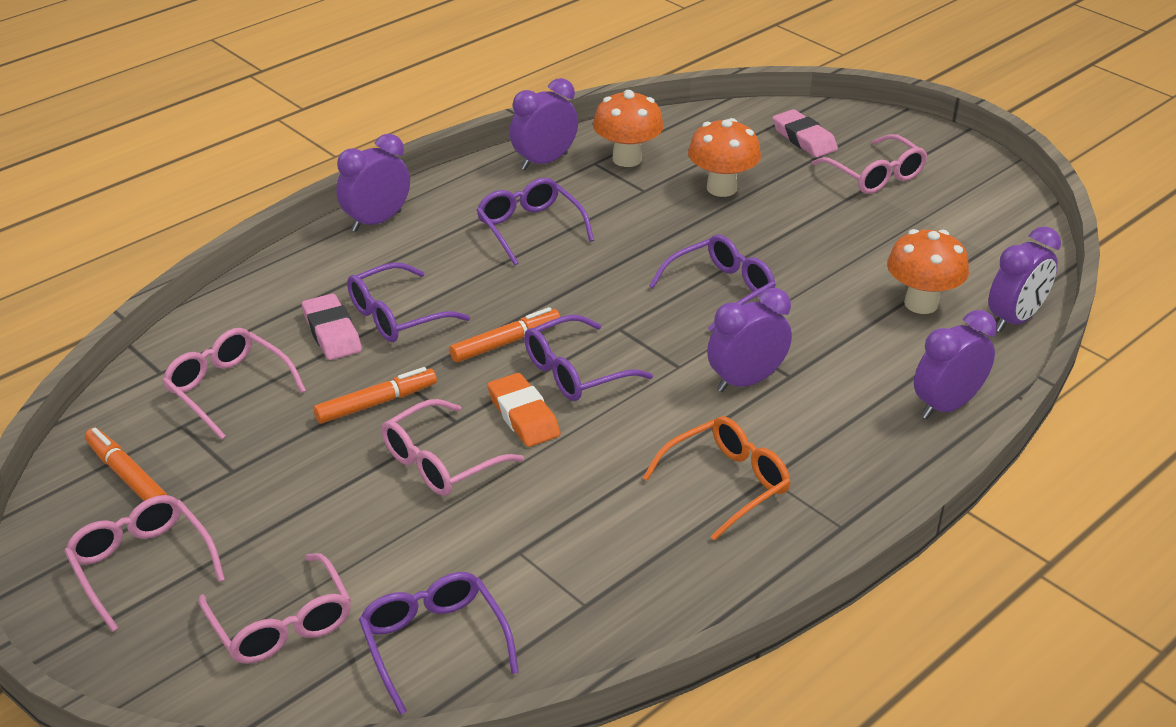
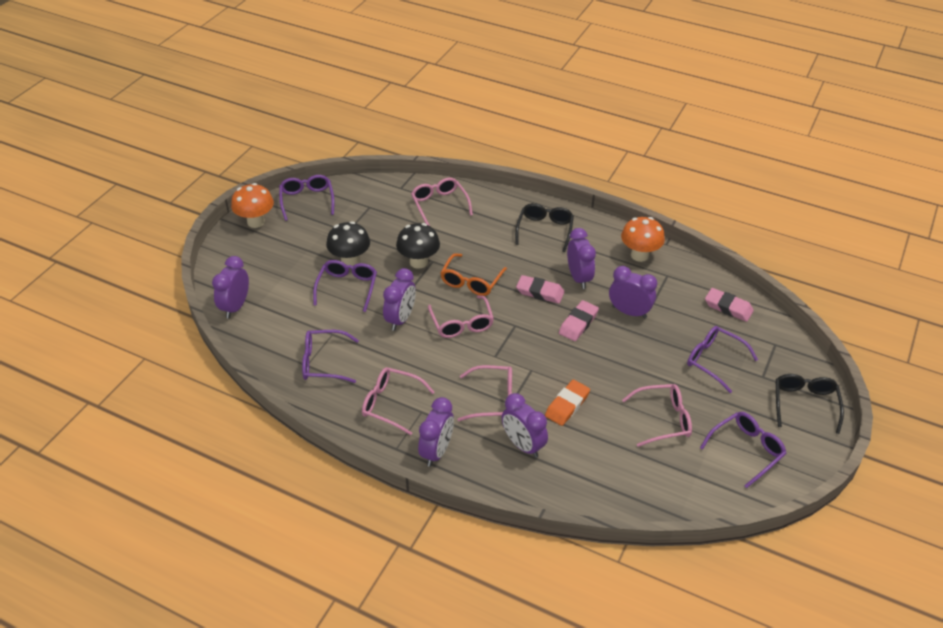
black glasses: 0 -> 2
black mushroom: 0 -> 2
orange marker: 3 -> 0
orange mushroom: 3 -> 2
pink eraser: 2 -> 3
purple clock: 5 -> 6

